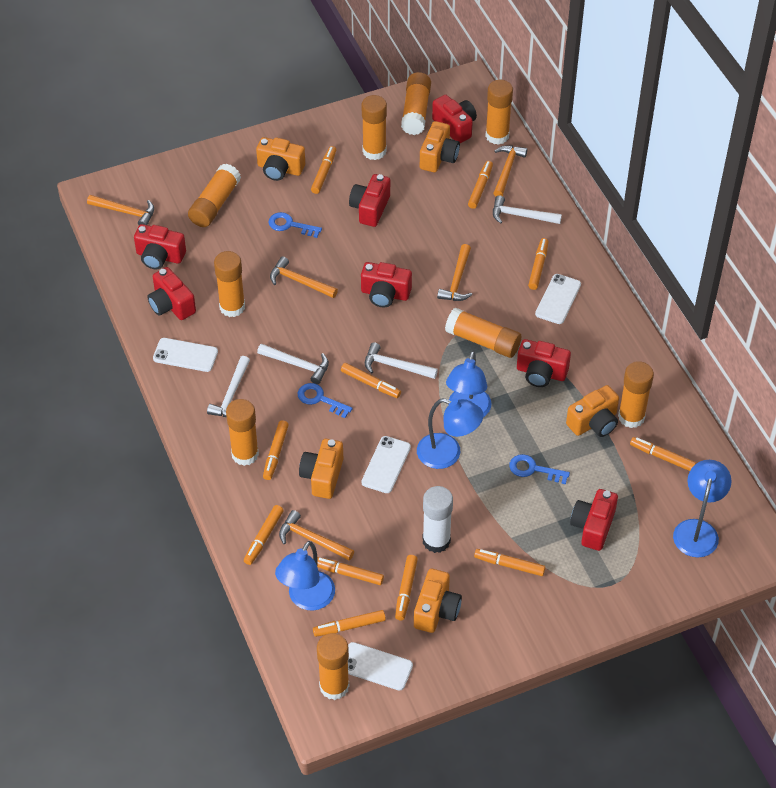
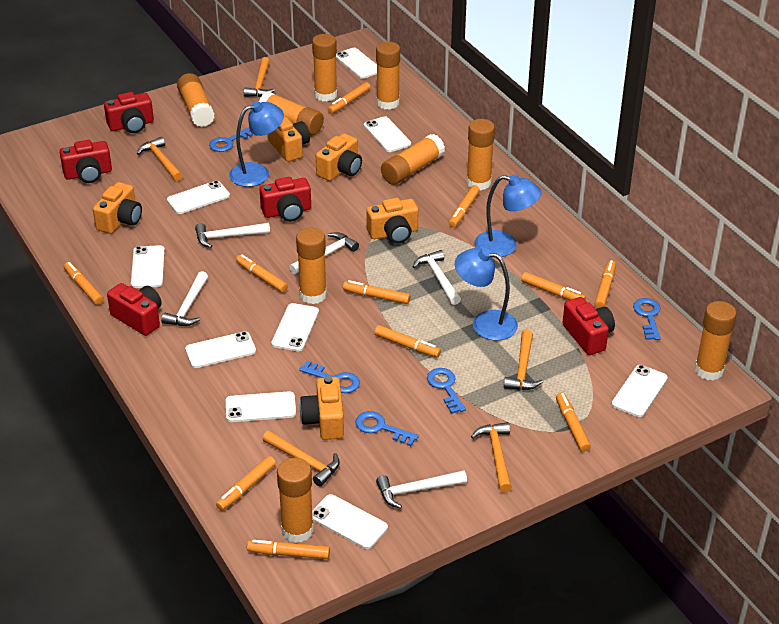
blue key: 3 -> 5
blue lamp: 4 -> 3
red camera: 7 -> 5
white glue stick: 1 -> 0
white hammer: 4 -> 5
white phone: 4 -> 9

